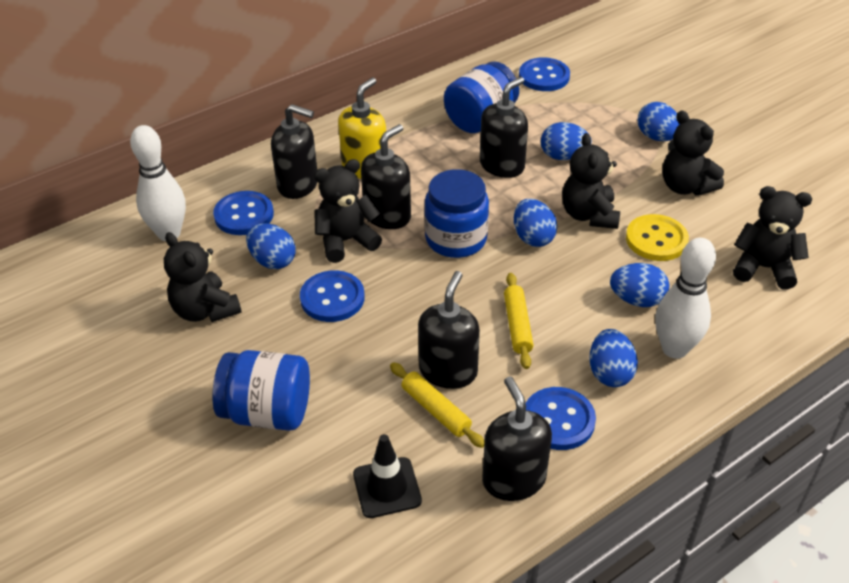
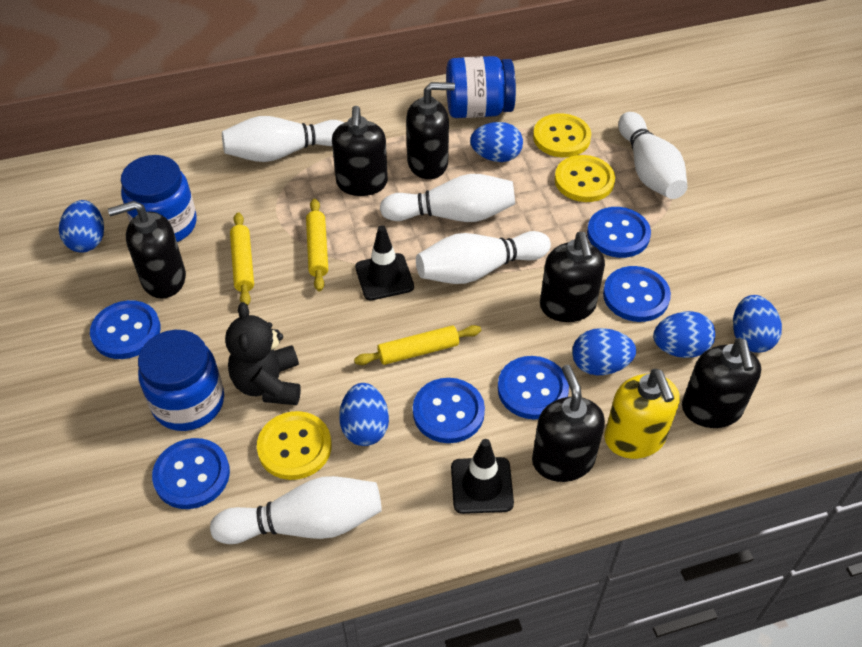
black soap dispenser: 5 -> 6
black teddy bear: 5 -> 1
black traffic cone: 1 -> 2
blue button: 4 -> 6
white bowling pin: 2 -> 5
yellow button: 1 -> 3
yellow rolling pin: 2 -> 3

